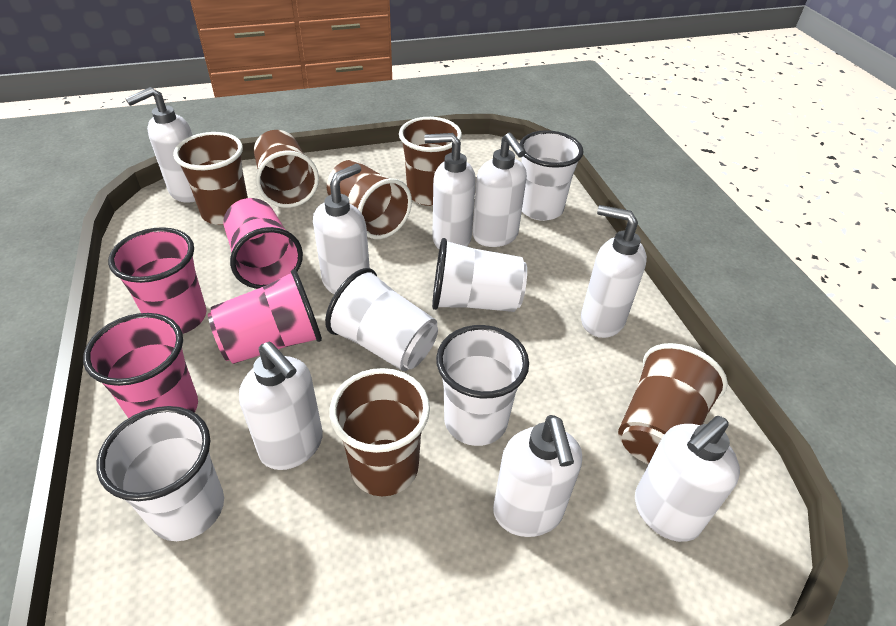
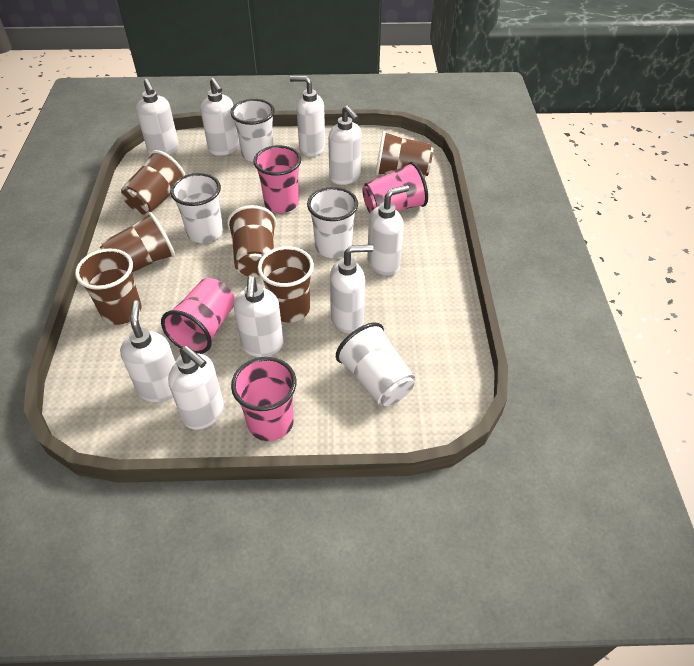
white cup: 5 -> 4
white soap dispenser: 8 -> 9

